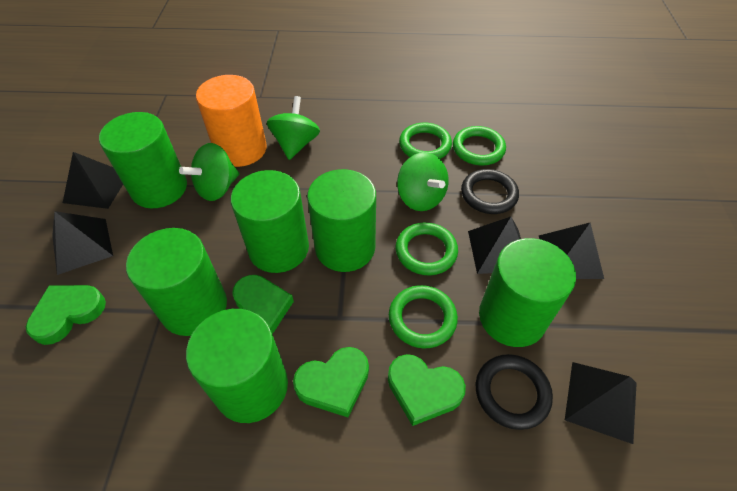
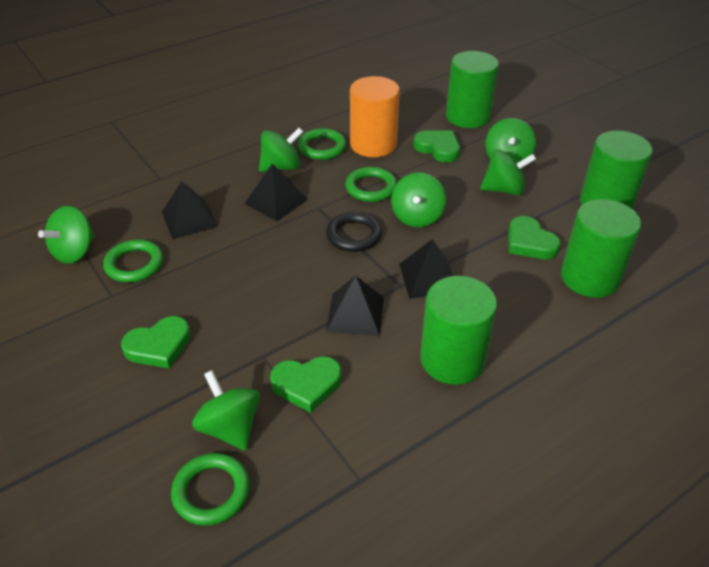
black pyramid: 5 -> 4
black ring: 2 -> 1
green cylinder: 6 -> 4
green spinning top: 3 -> 6

